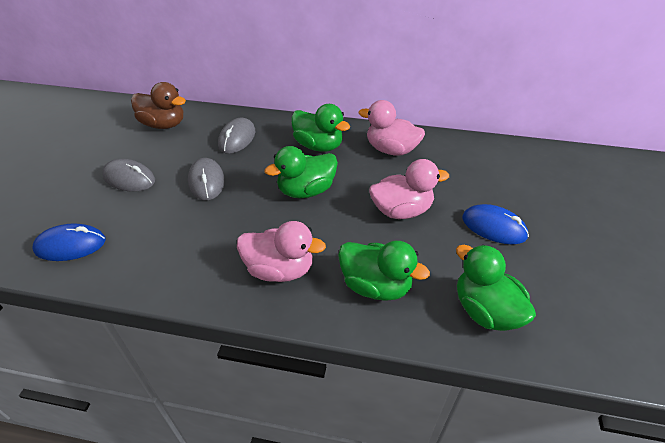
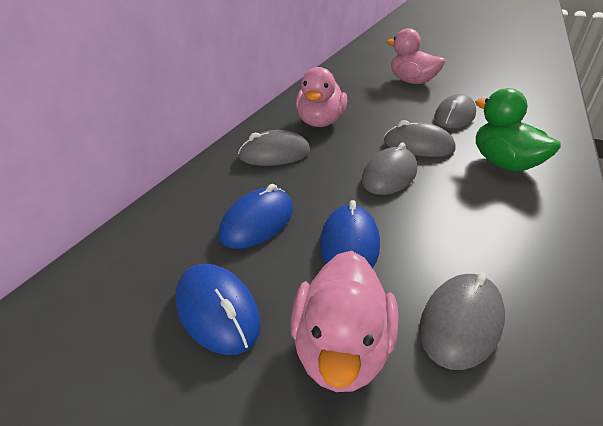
blue mouse: 2 -> 3
brown duck: 1 -> 0
green duck: 4 -> 1
grey mouse: 3 -> 5

